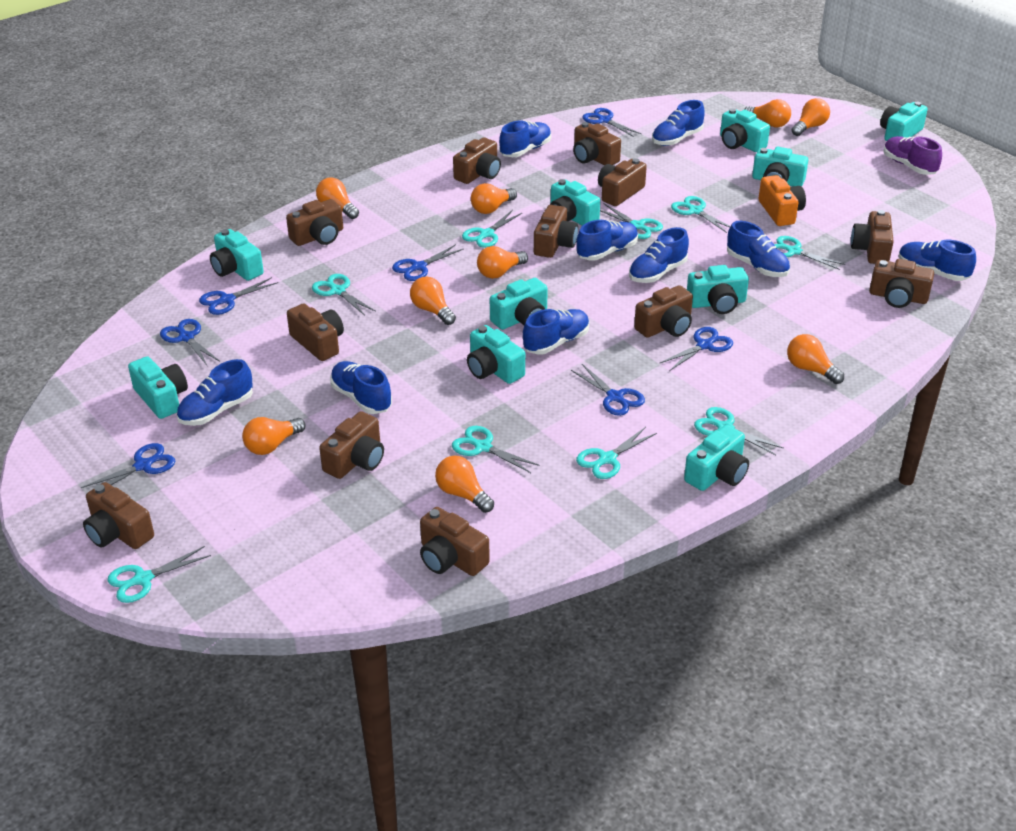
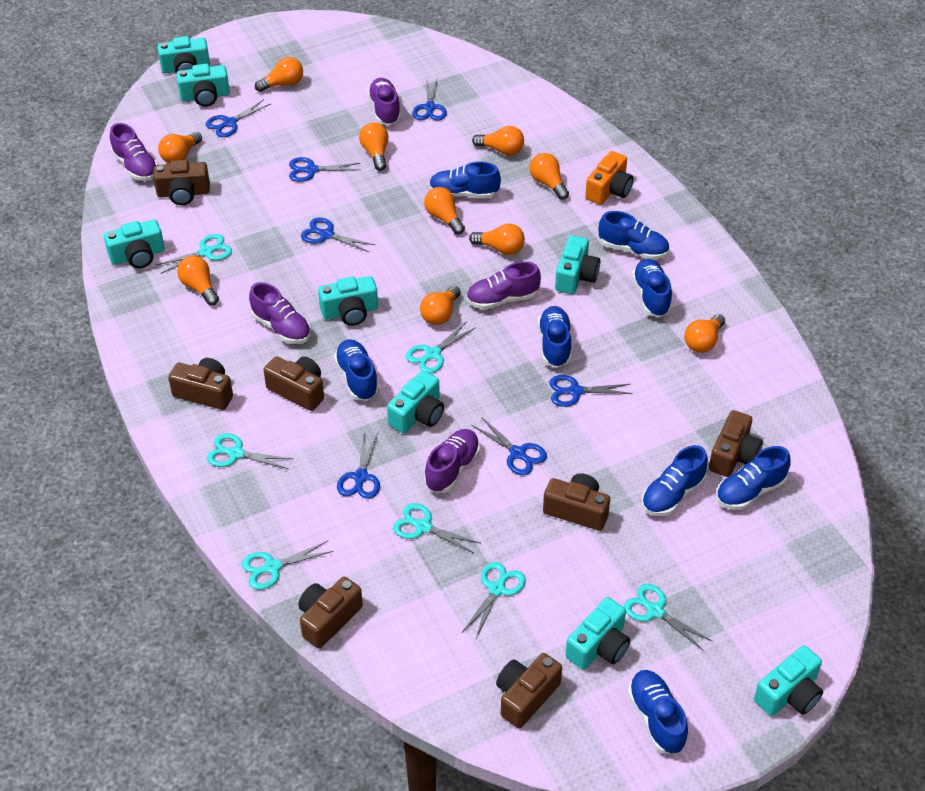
blue shoe: 9 -> 8
brown camera: 12 -> 7
orange light bulb: 9 -> 10
purple shoe: 1 -> 5
turquoise camera: 10 -> 8
turquoise scissors: 9 -> 7

